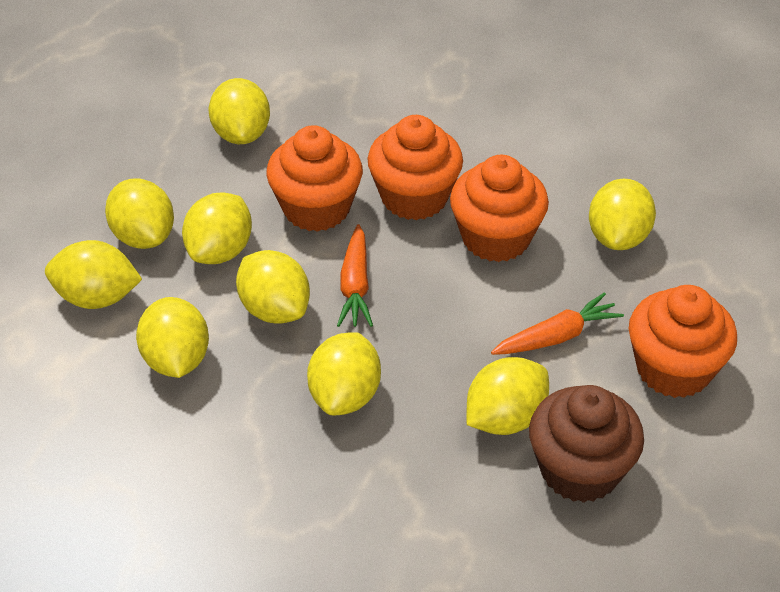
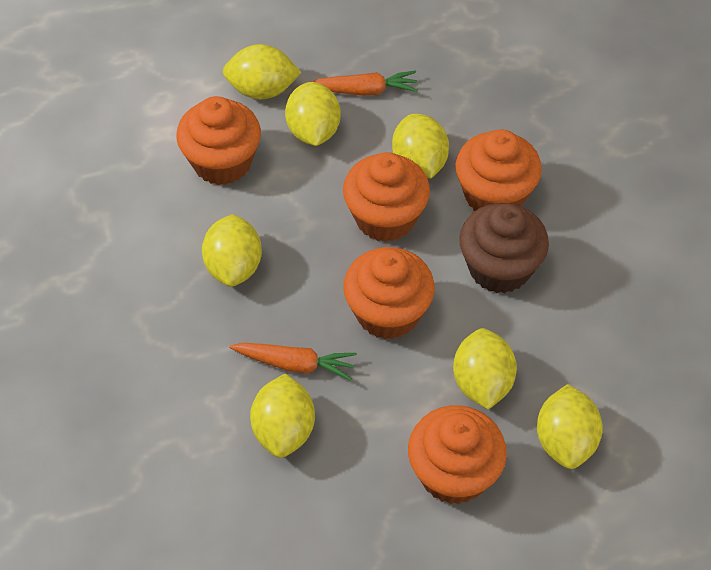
orange cupcake: 4 -> 5
yellow lemon: 9 -> 7

